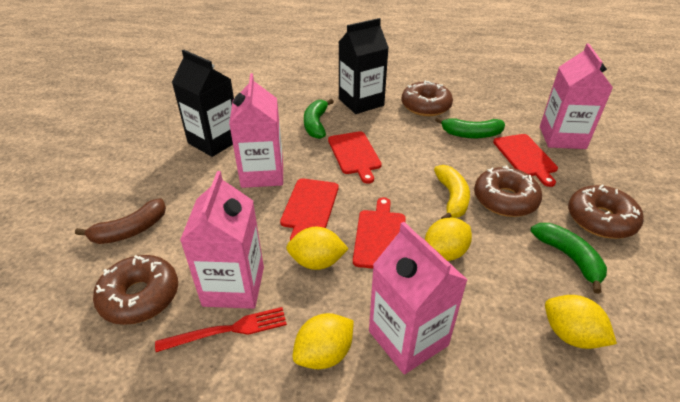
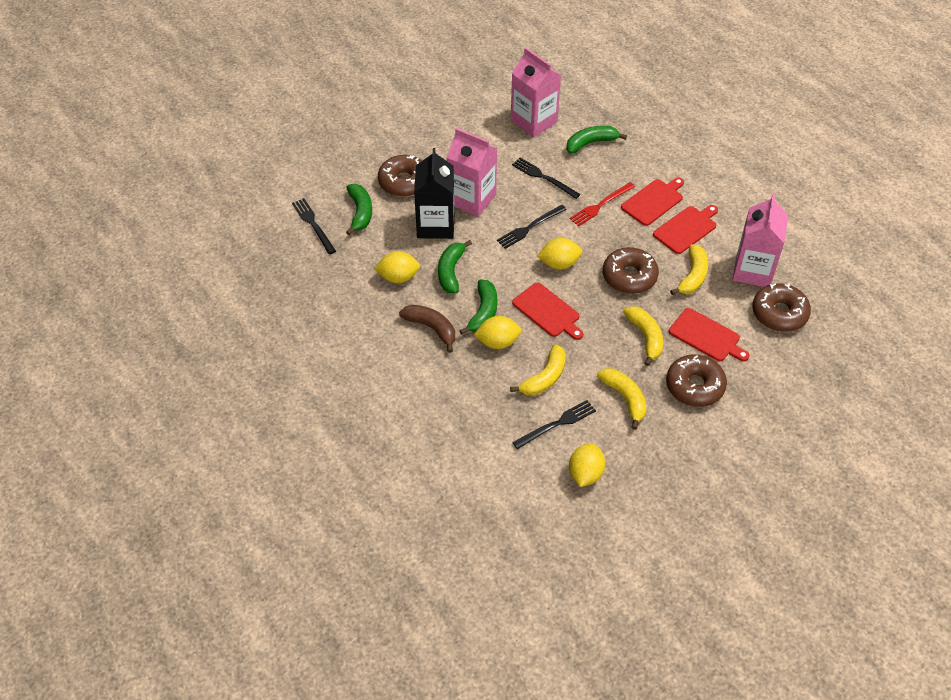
black carton: 2 -> 1
black fork: 0 -> 4
green banana: 3 -> 4
pink carton: 4 -> 3
yellow banana: 1 -> 4

